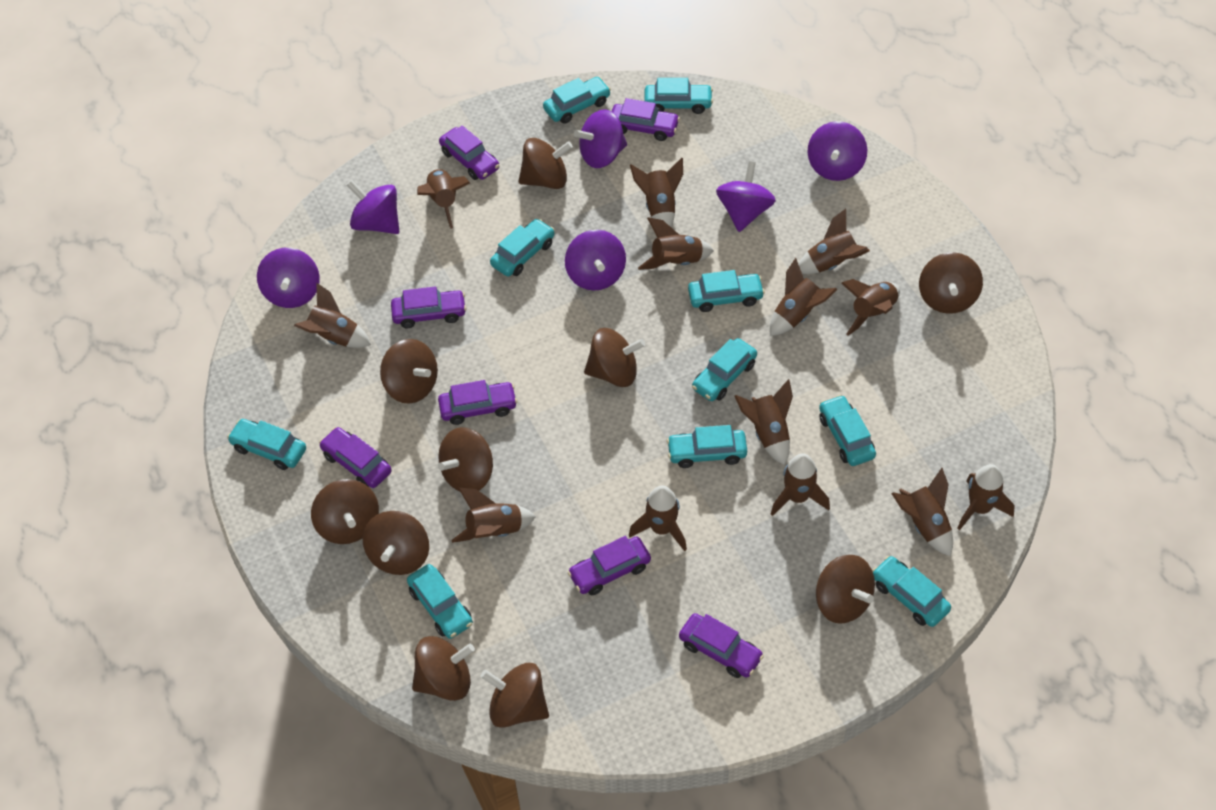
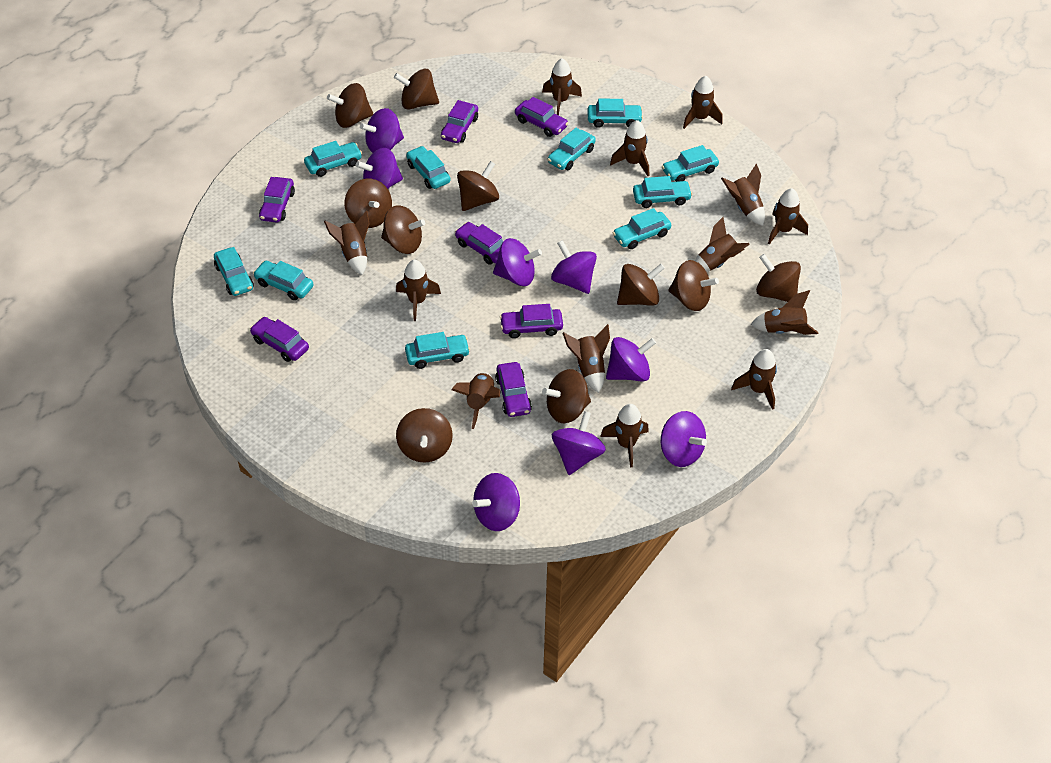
purple spinning top: 6 -> 8

